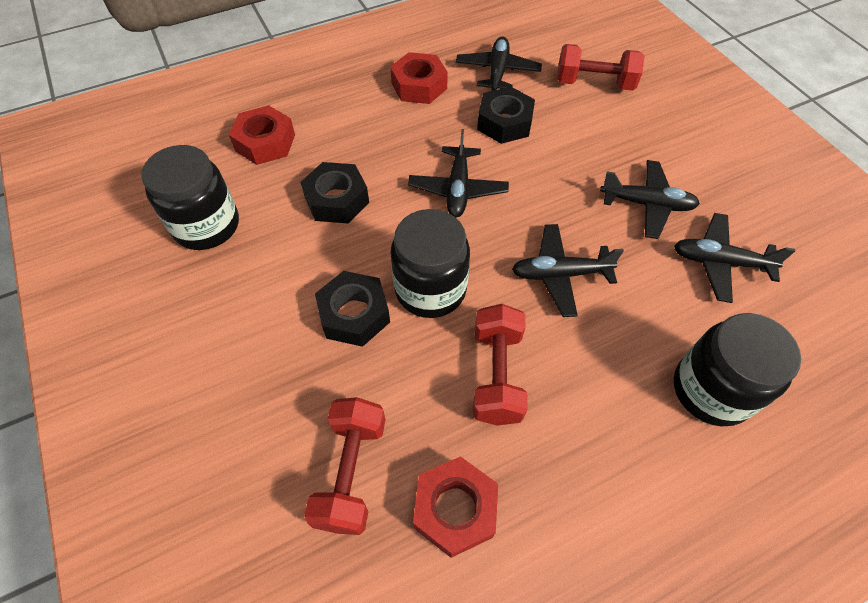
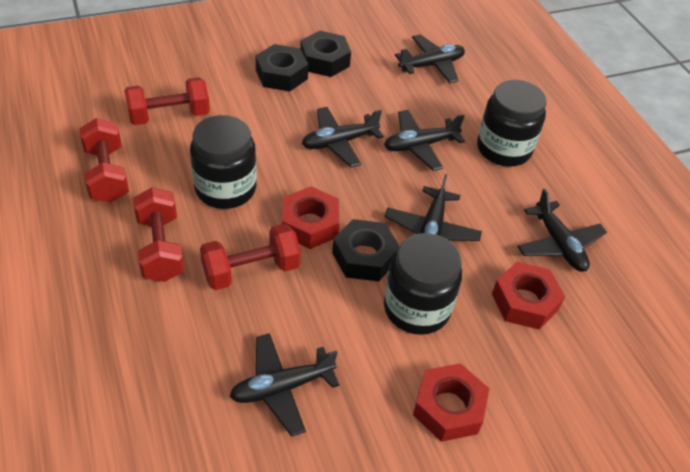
black plane: 5 -> 6
red dumbbell: 3 -> 4

